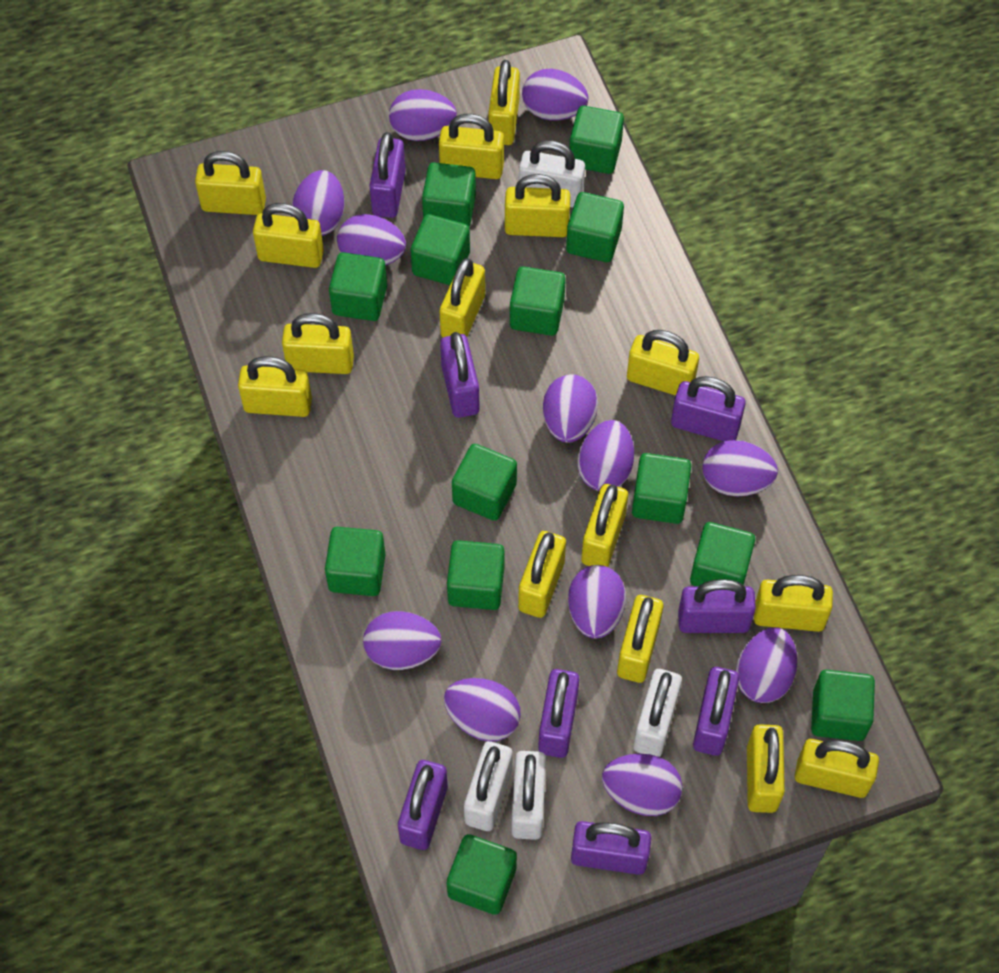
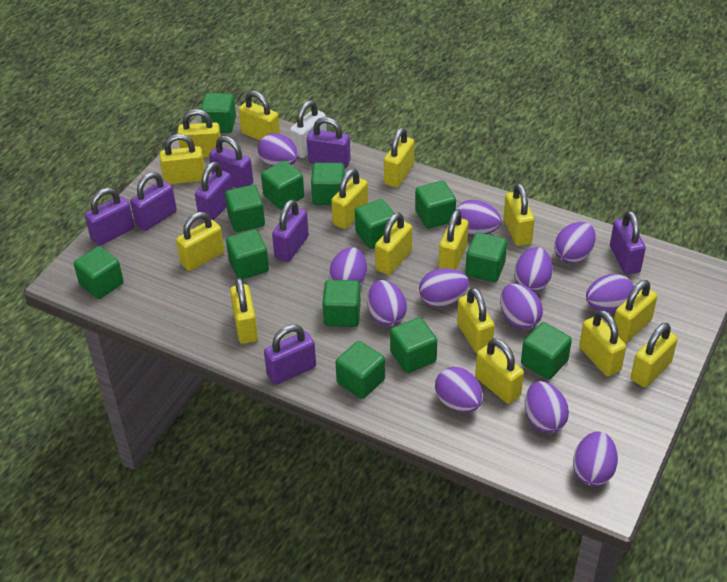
white padlock: 4 -> 1

